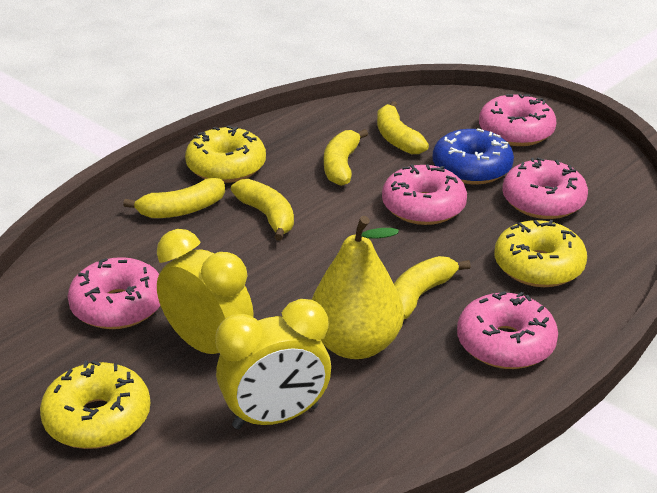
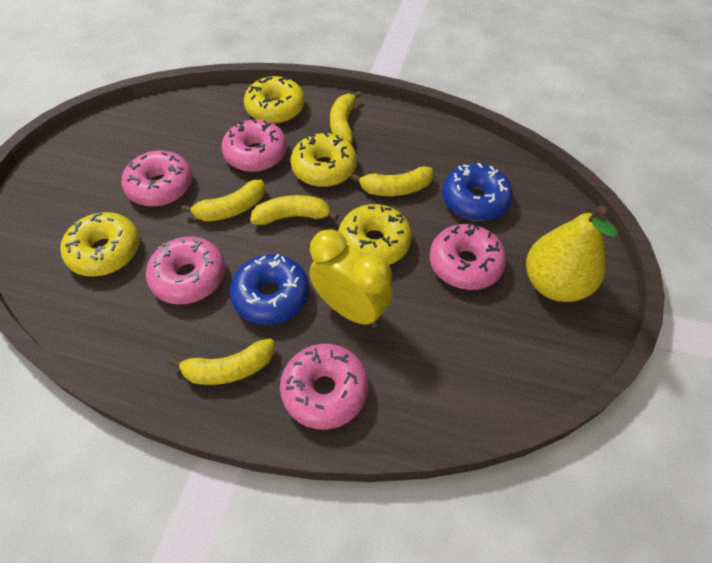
blue donut: 1 -> 2
yellow clock: 2 -> 1
yellow donut: 3 -> 4

